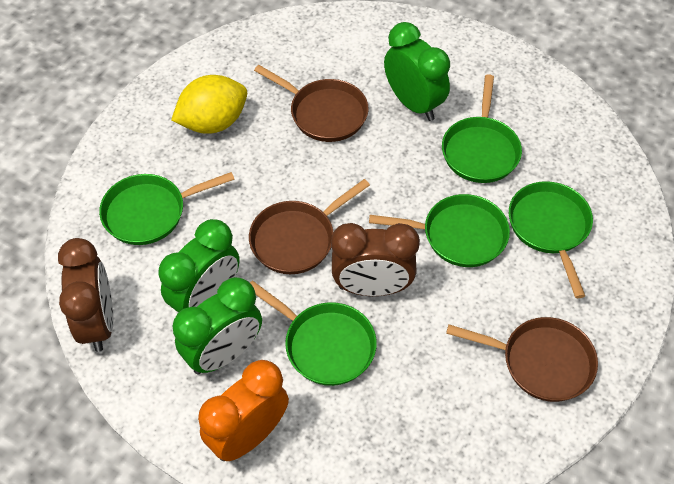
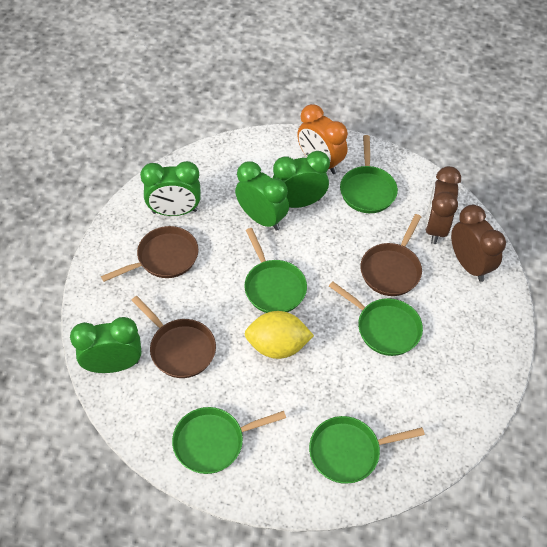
green clock: 3 -> 4

